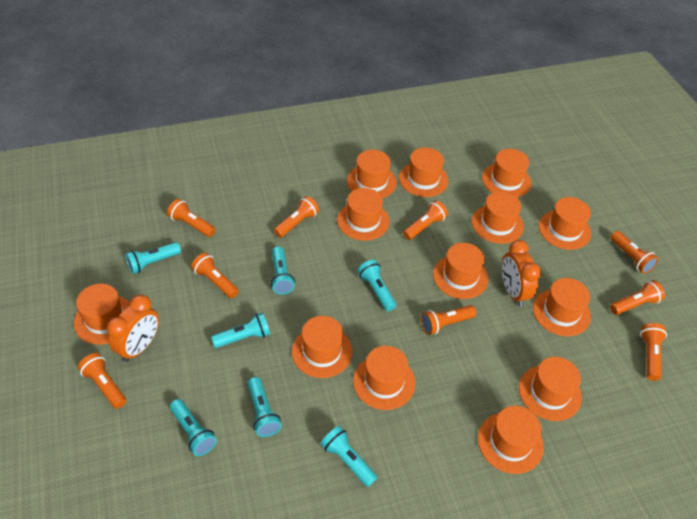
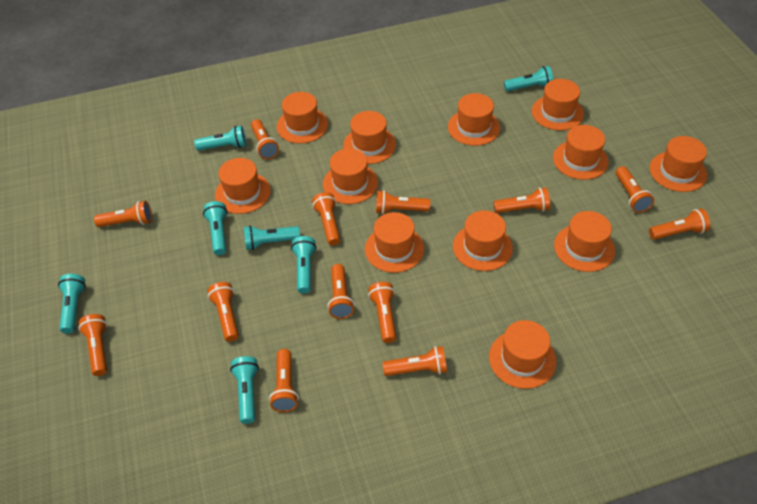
orange clock: 2 -> 0
orange flashlight: 9 -> 13
orange hat: 13 -> 12

